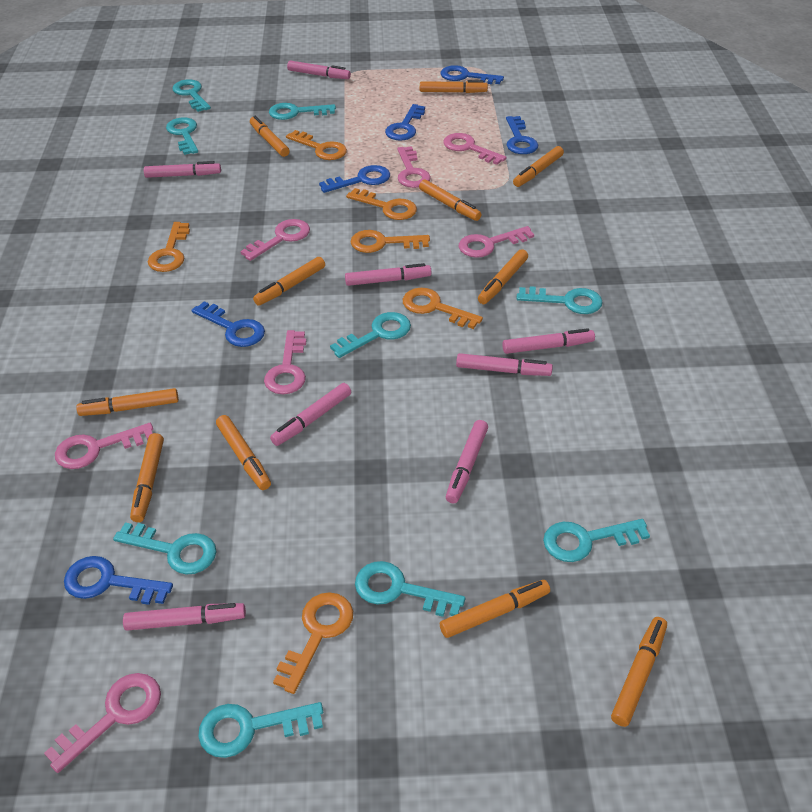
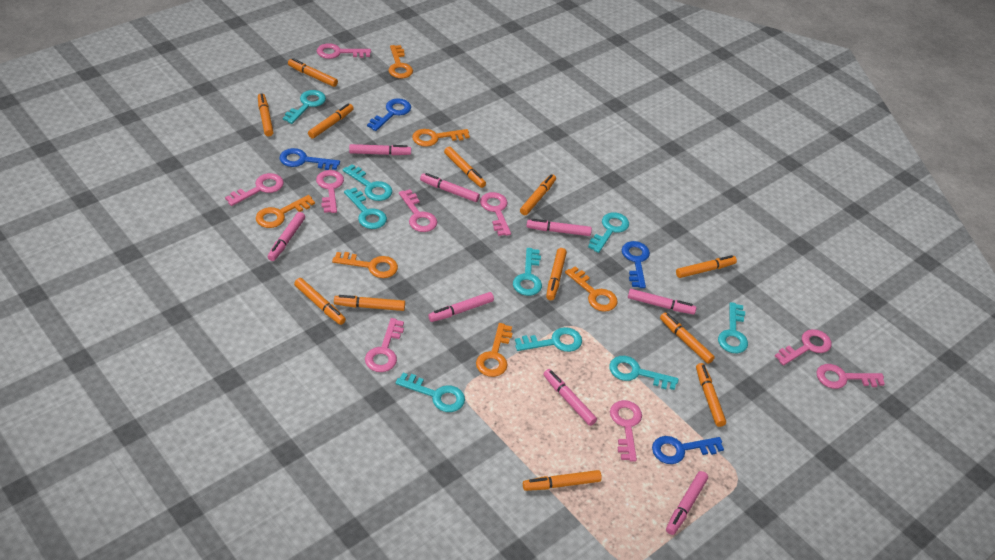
blue key: 6 -> 4
orange marker: 11 -> 12
pink key: 7 -> 9

